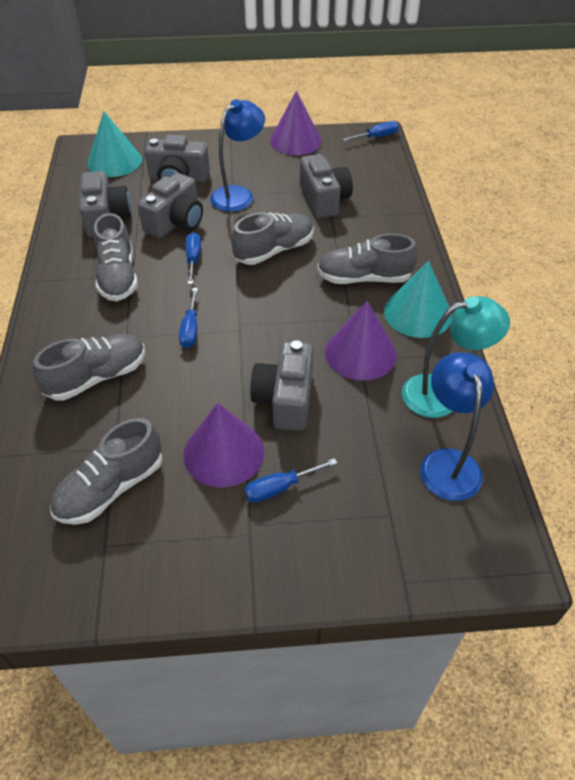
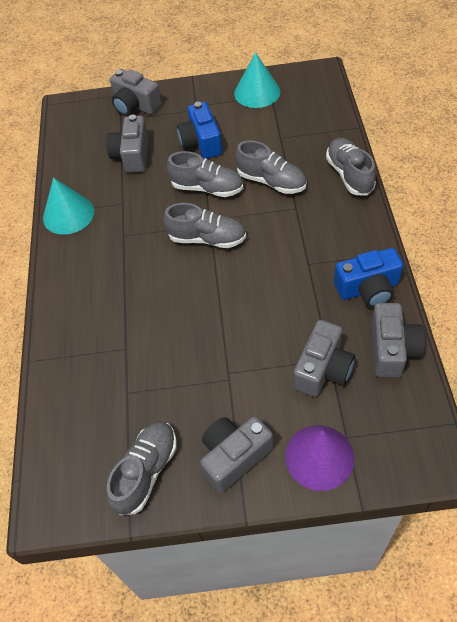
blue camera: 0 -> 2
blue lamp: 2 -> 0
blue screwdriver: 4 -> 0
purple cone: 3 -> 1
turquoise lamp: 1 -> 0

